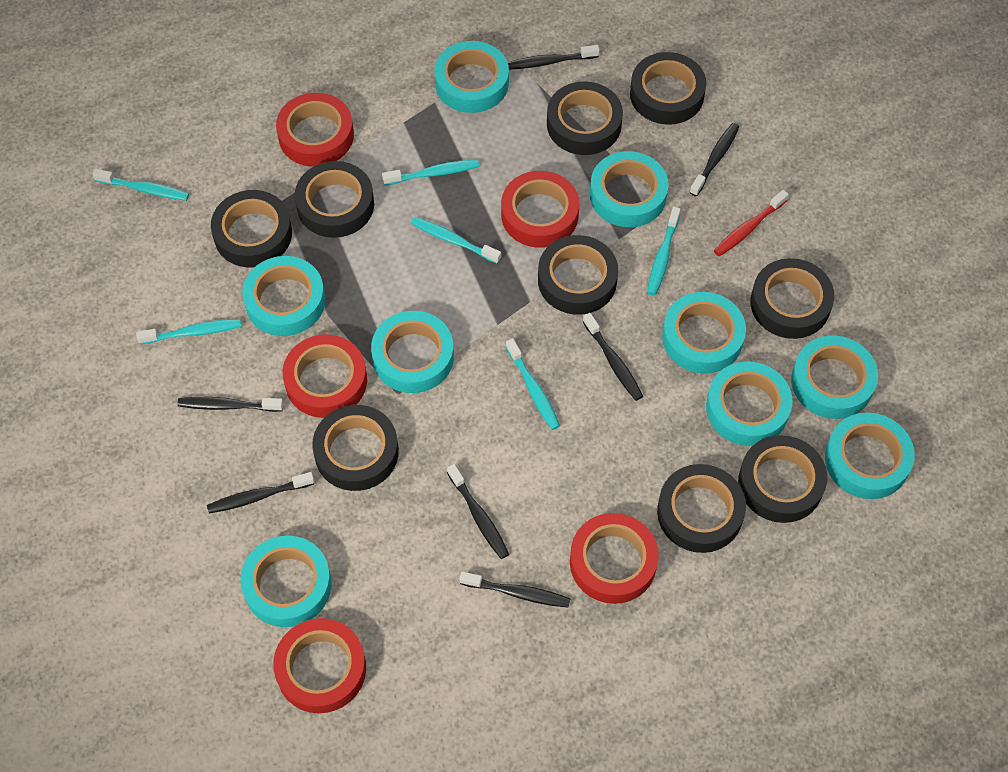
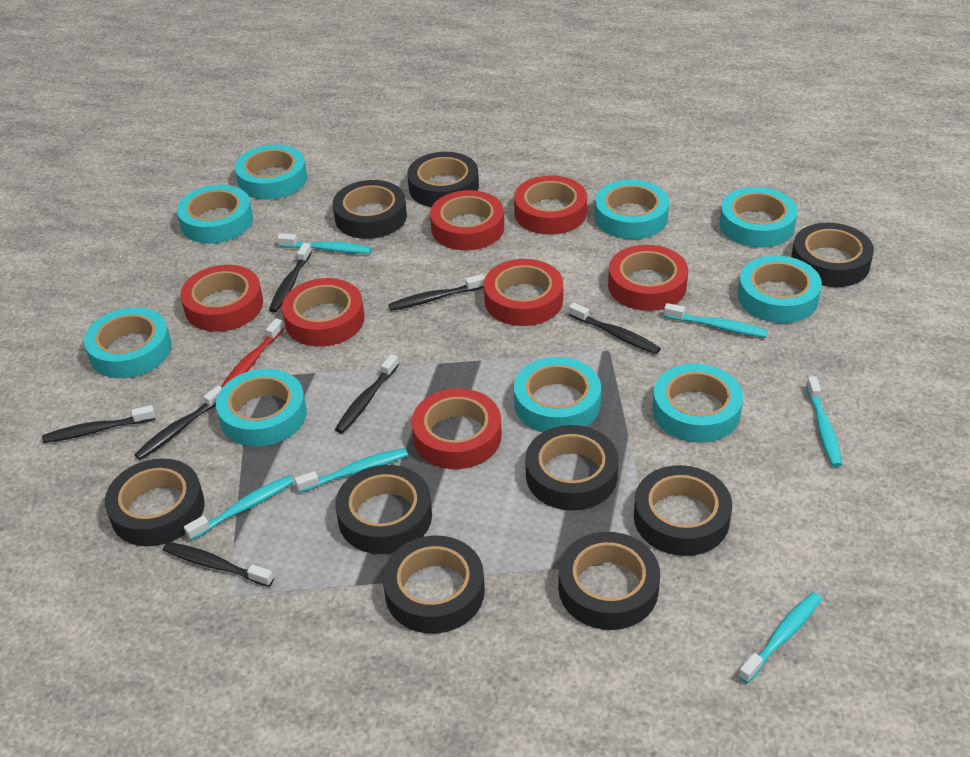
red tape: 5 -> 7

